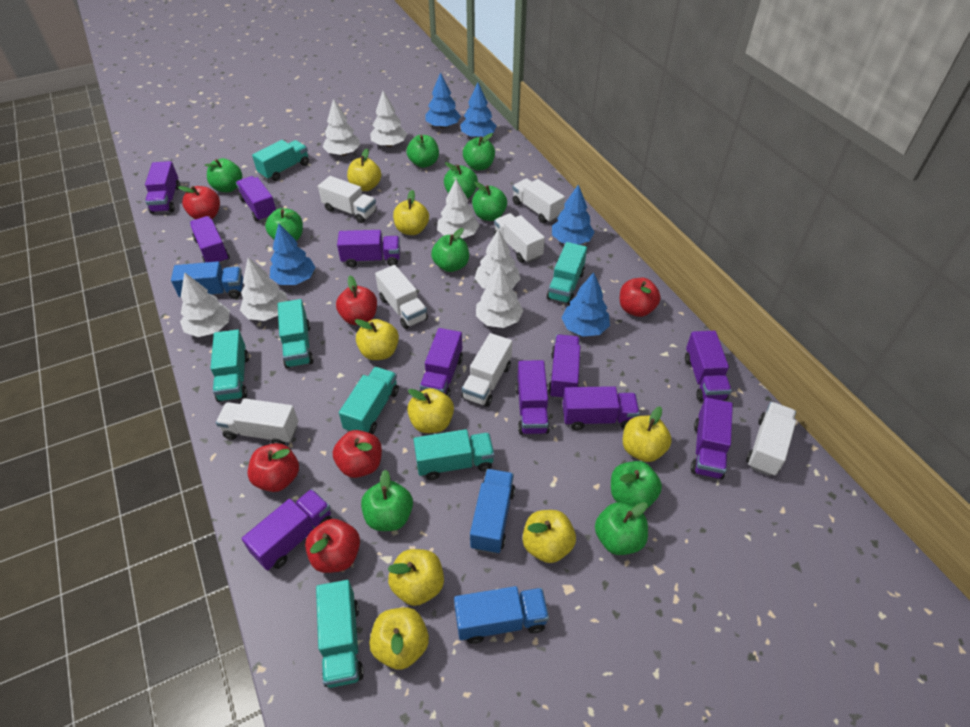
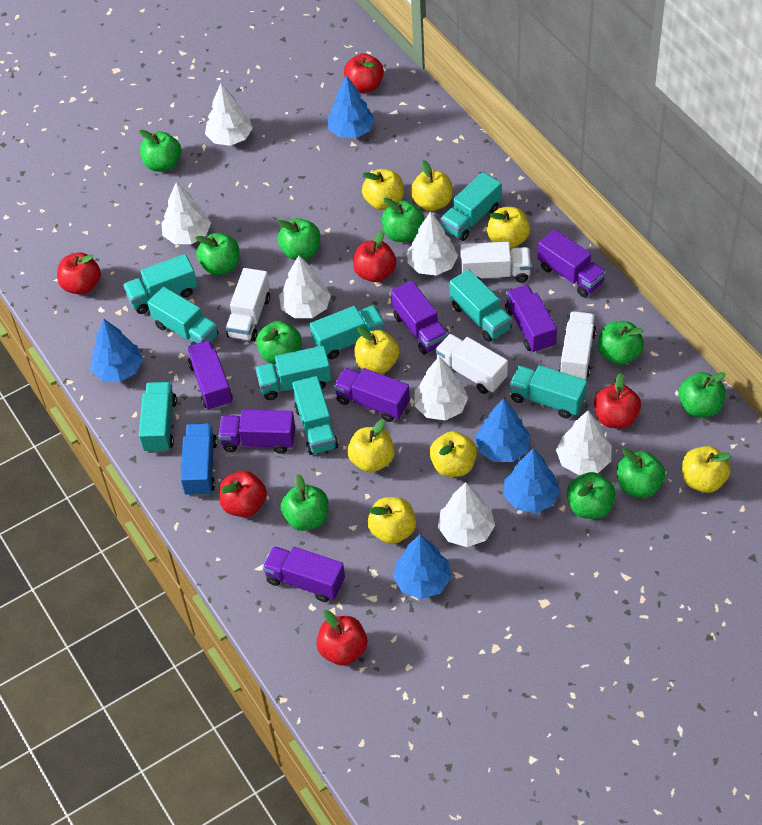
blue truck: 3 -> 1
purple truck: 11 -> 7
turquoise truck: 7 -> 9
white truck: 7 -> 4

